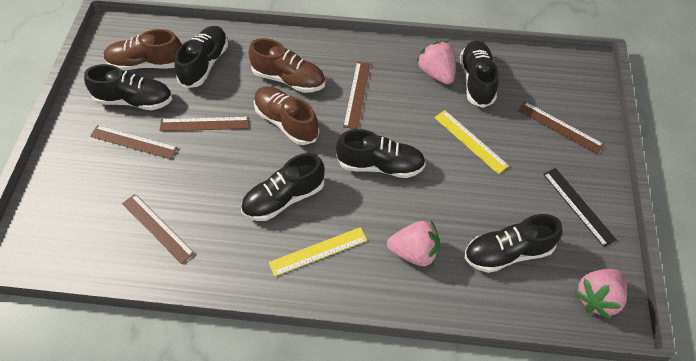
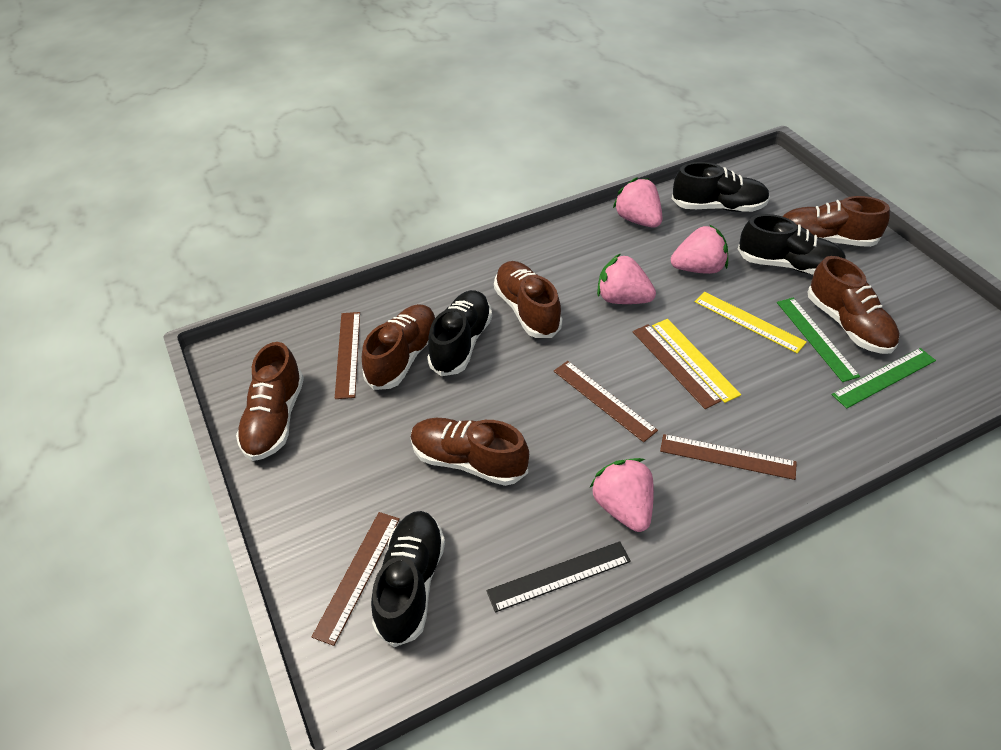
black shoe: 6 -> 4
brown shoe: 3 -> 6
green ruler: 0 -> 2
pink strawberry: 3 -> 4

